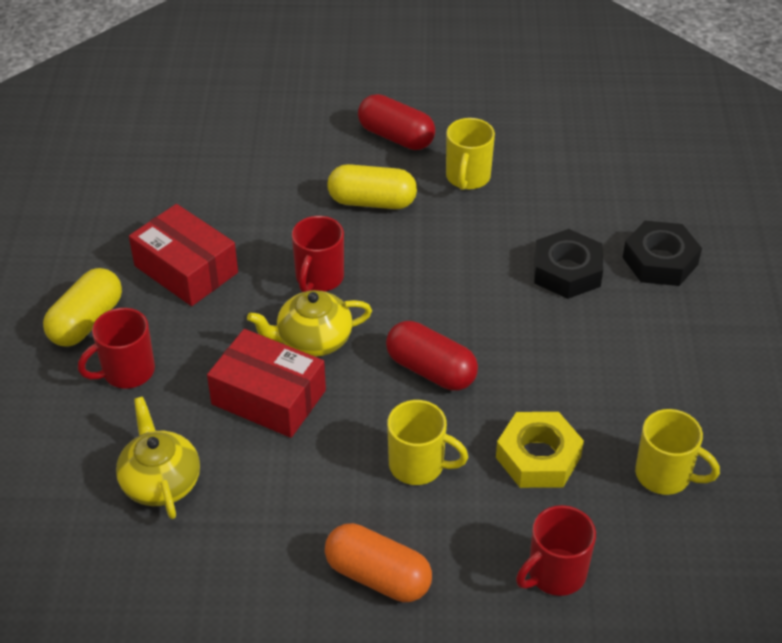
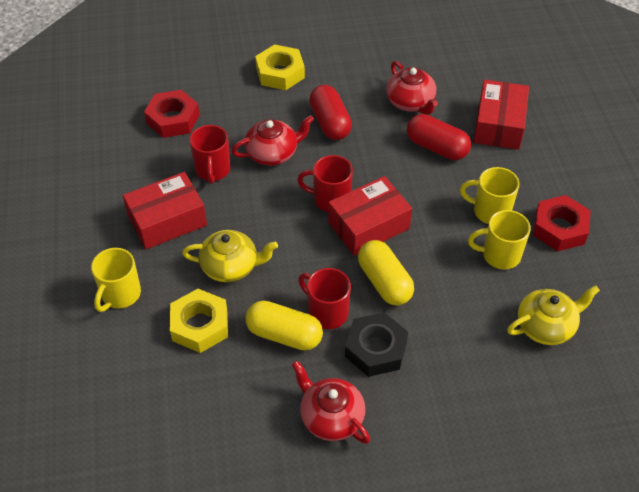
black nut: 2 -> 1
orange capsule: 1 -> 0
red box: 2 -> 3
red nut: 0 -> 2
red teapot: 0 -> 3
yellow nut: 1 -> 2

